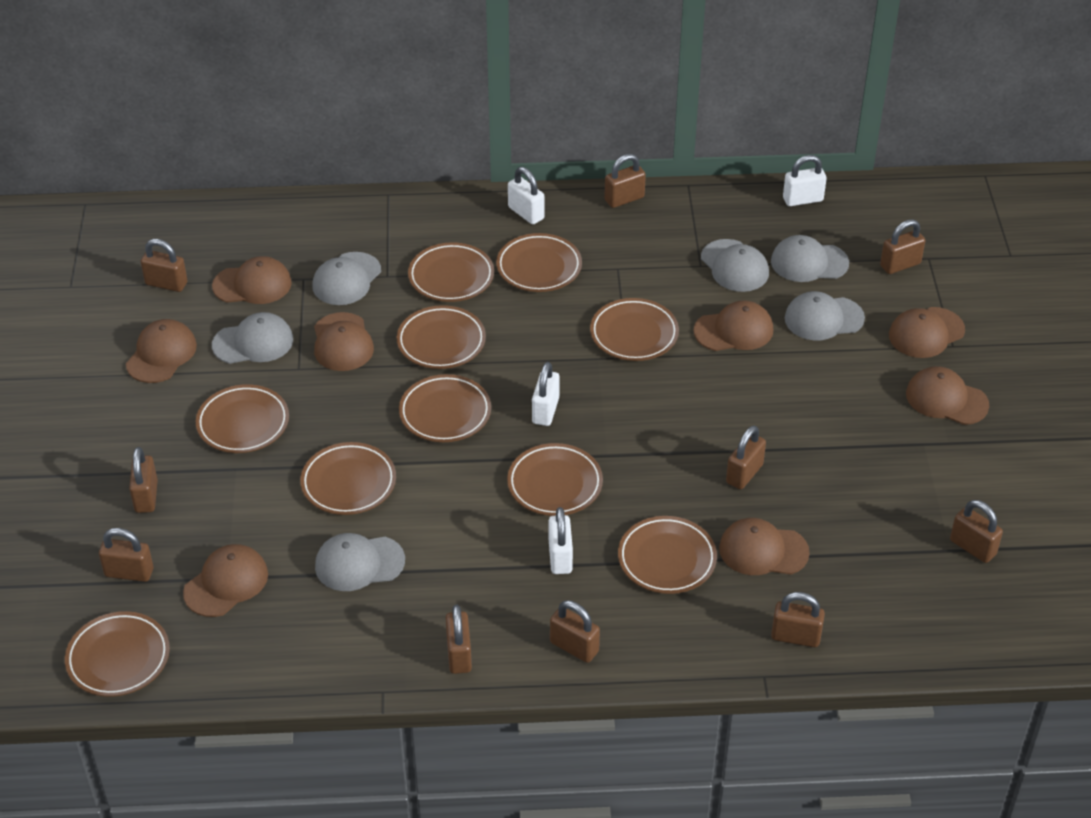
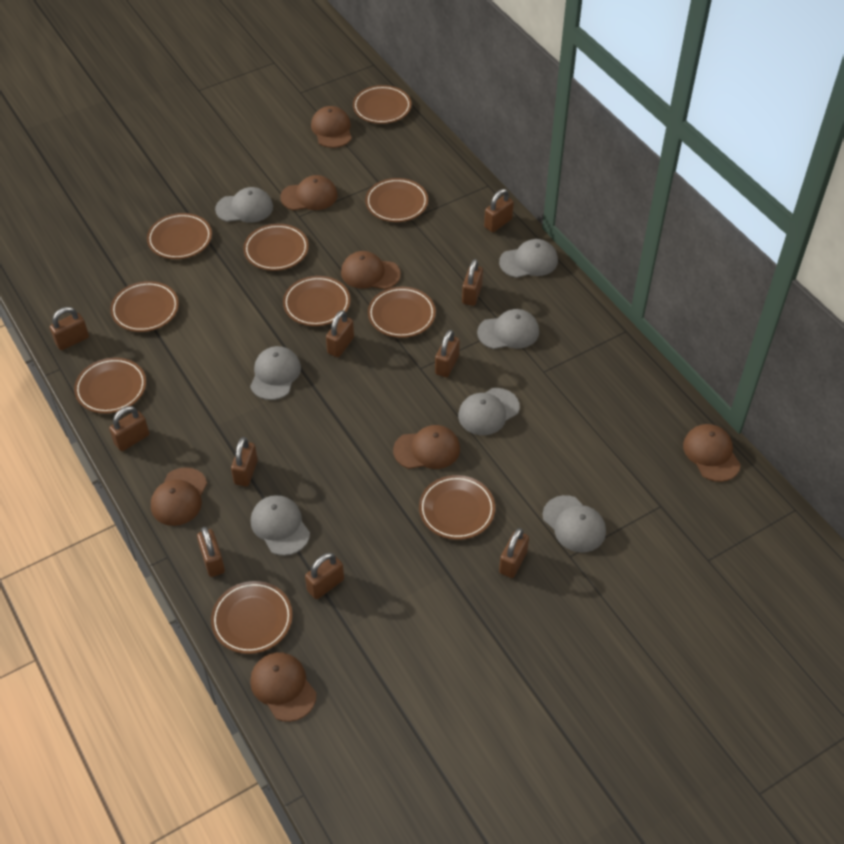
brown cap: 8 -> 7
grey cap: 6 -> 7
white padlock: 4 -> 0

